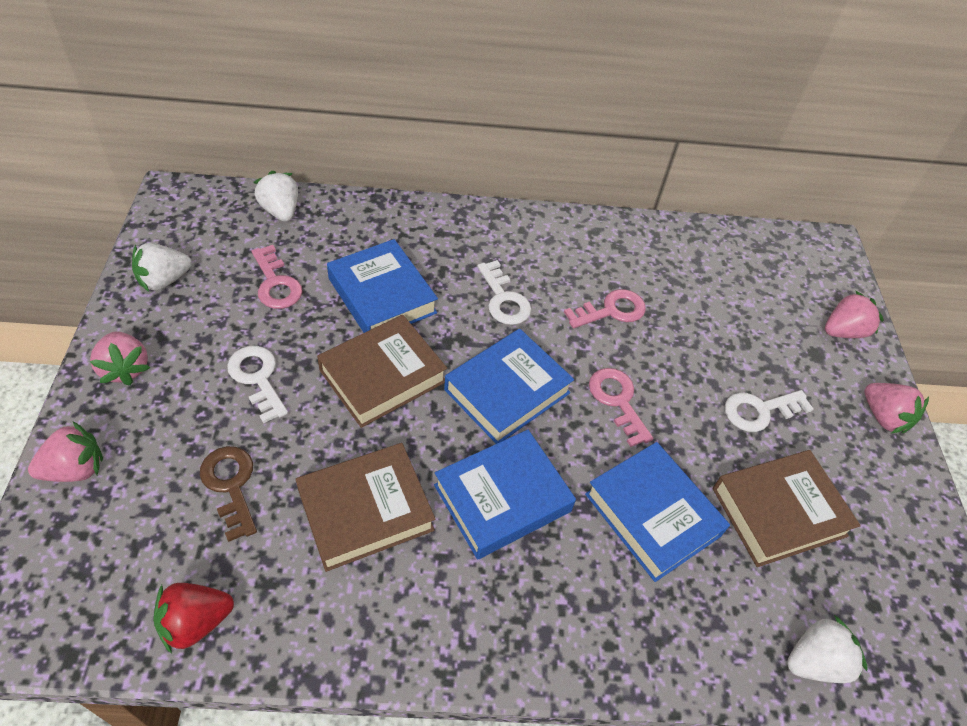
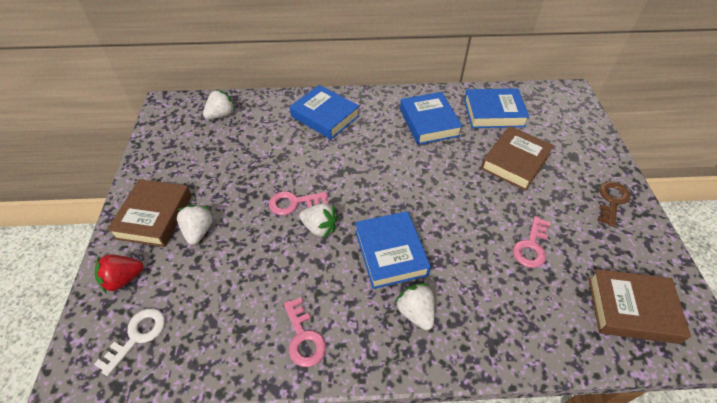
pink strawberry: 4 -> 0
white key: 3 -> 1
white strawberry: 3 -> 4

